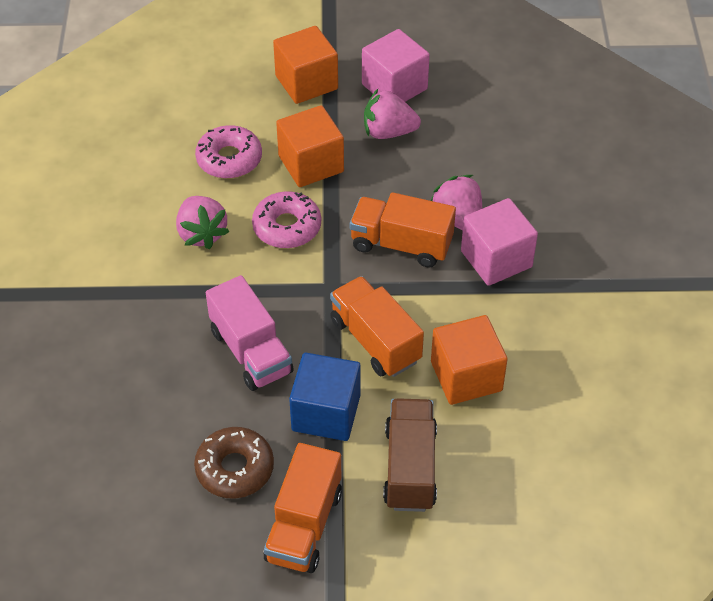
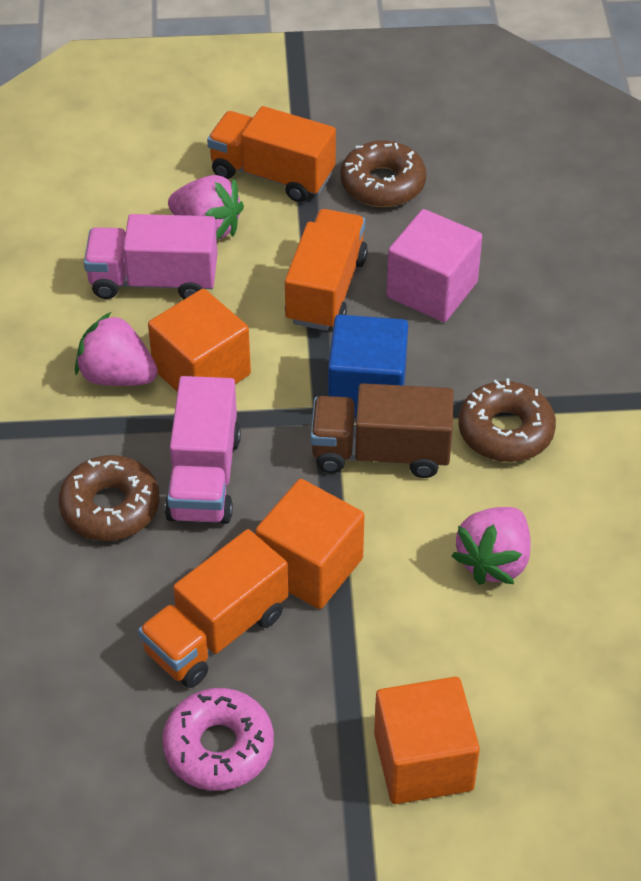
brown donut: 1 -> 3
pink cube: 2 -> 1
pink donut: 2 -> 1
pink truck: 1 -> 2

